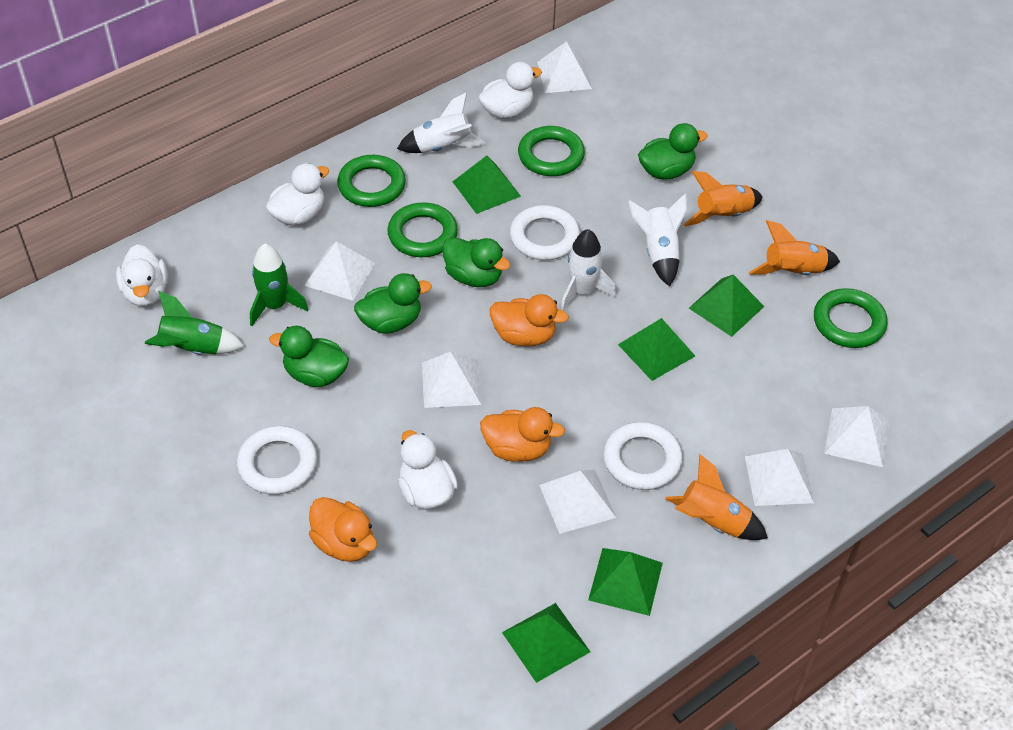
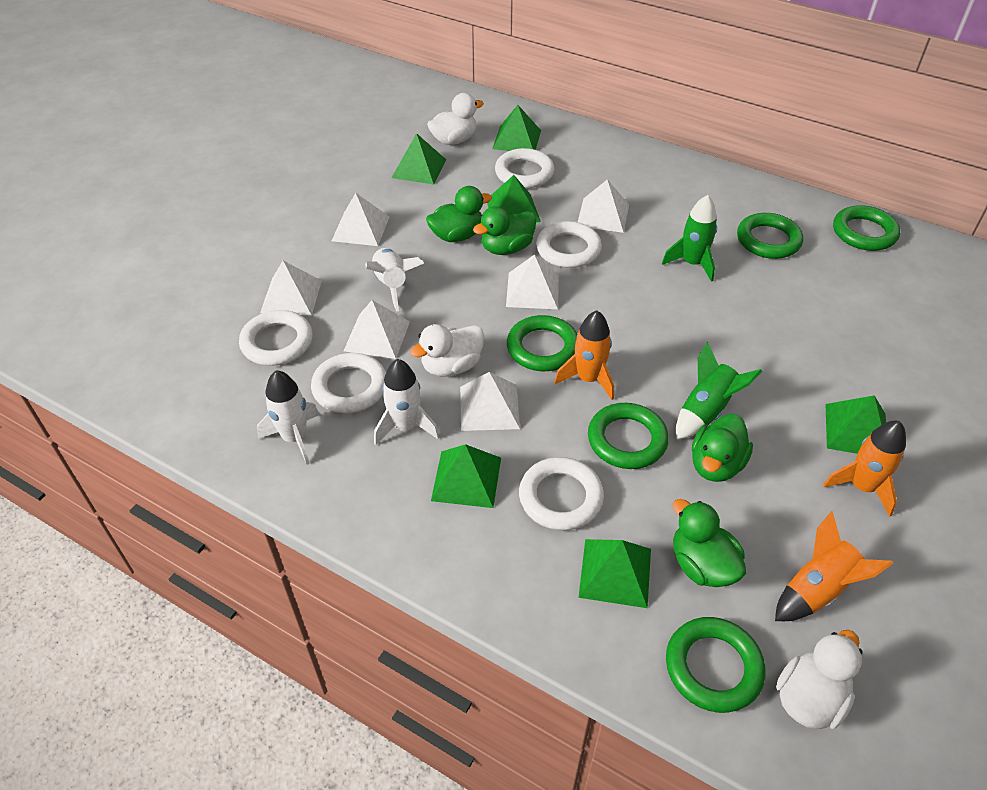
green pyramid: 5 -> 6
green ring: 4 -> 5
orange duck: 3 -> 0
white duck: 4 -> 3
white ring: 3 -> 5

